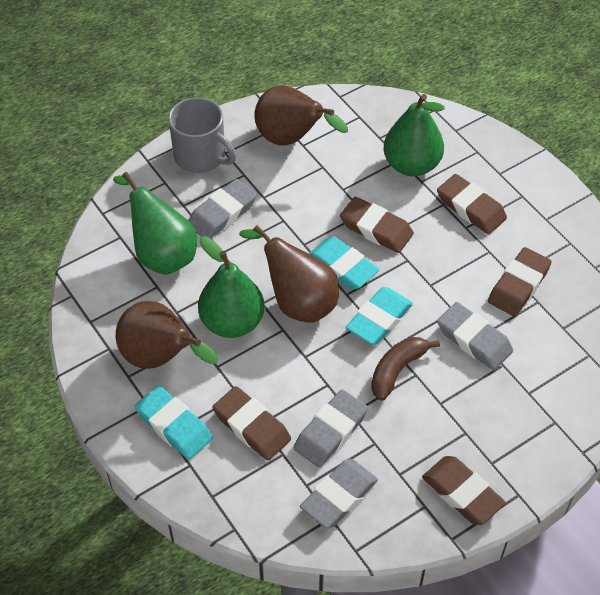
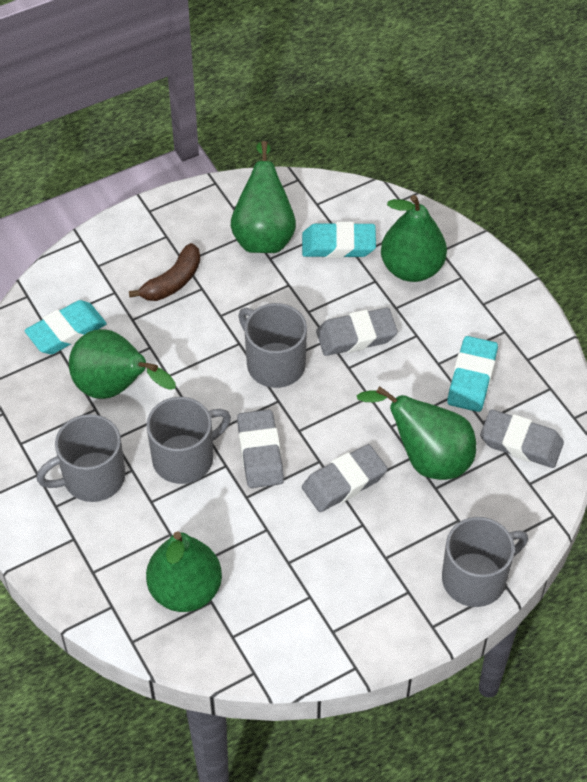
brown eraser: 5 -> 0
brown pear: 3 -> 0
green pear: 3 -> 5
grey mug: 1 -> 4

